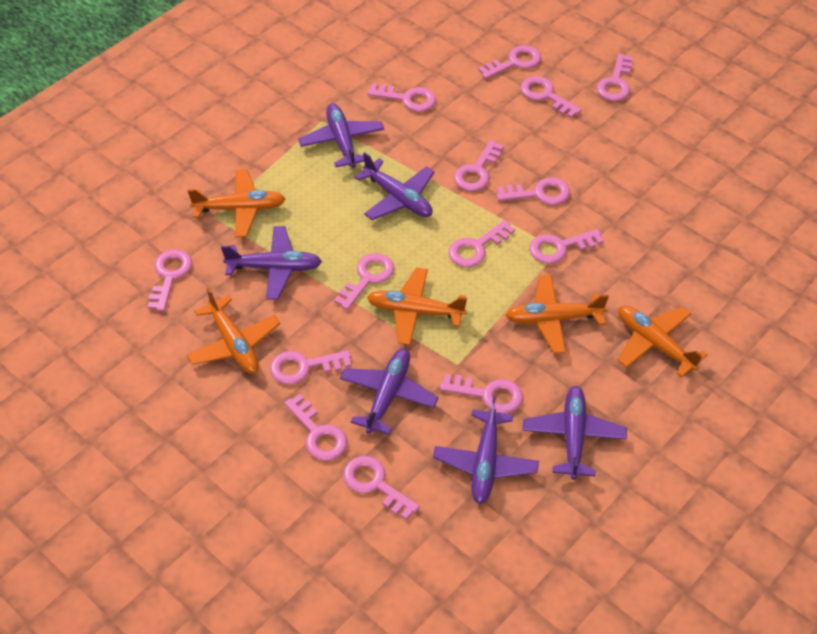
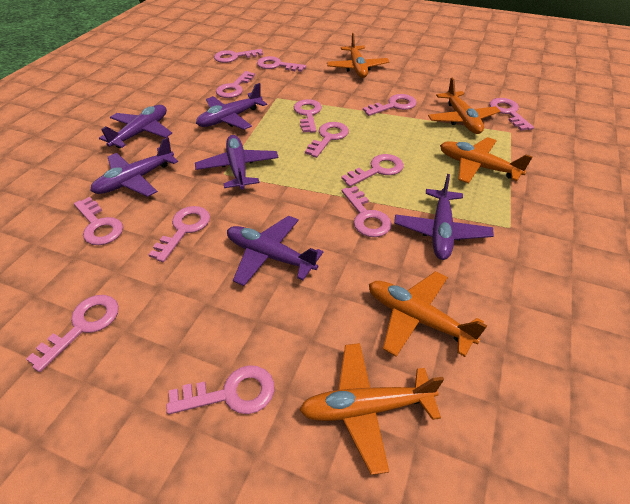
pink key: 14 -> 13

